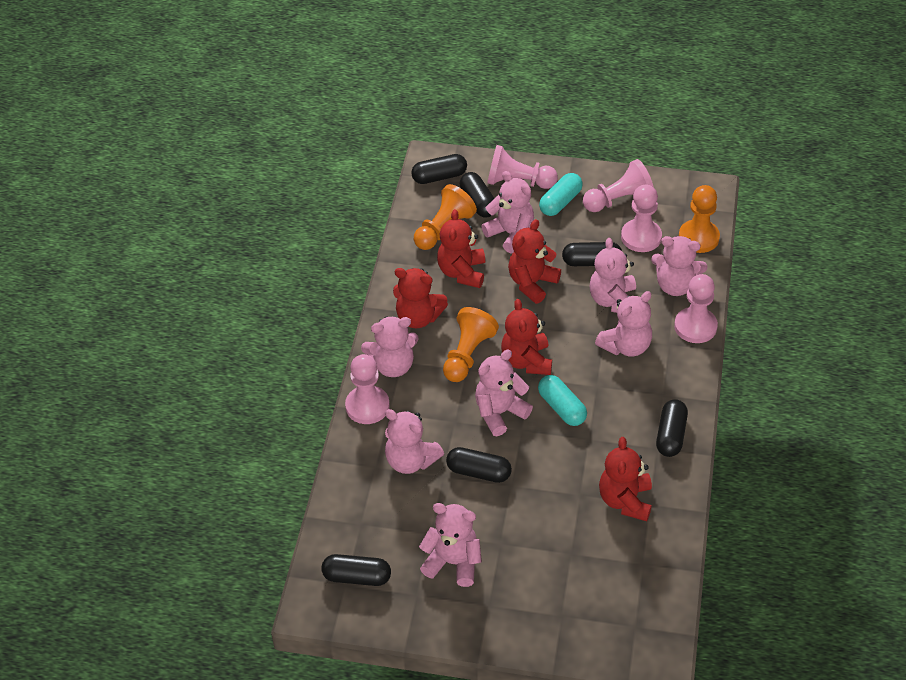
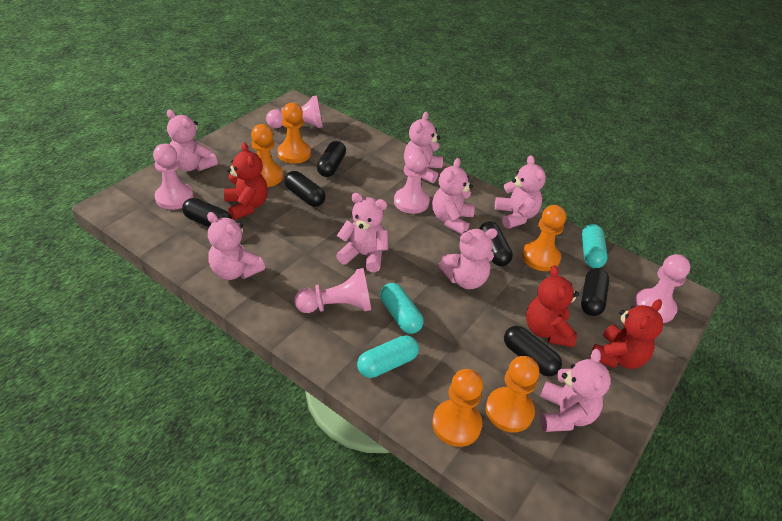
orange pawn: 3 -> 5
red teddy bear: 5 -> 3
turquoise capsule: 2 -> 3

